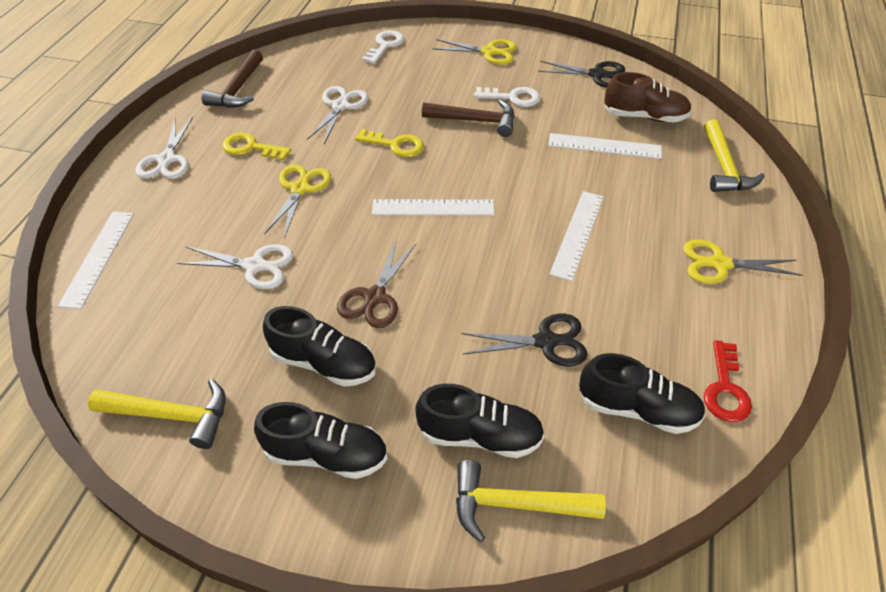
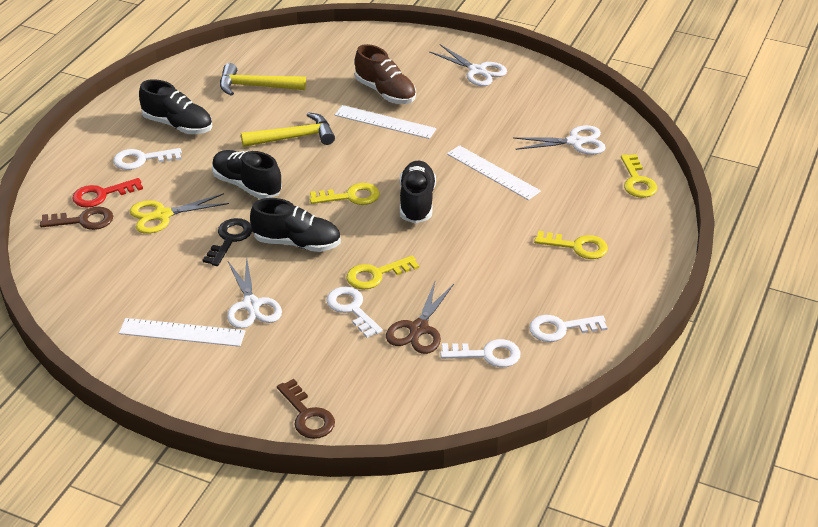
black key: 0 -> 1
black scissors: 2 -> 0
brown hammer: 2 -> 0
brown key: 0 -> 2
white key: 2 -> 4
white ruler: 4 -> 3
yellow hammer: 3 -> 2
yellow key: 2 -> 4
yellow scissors: 3 -> 1

